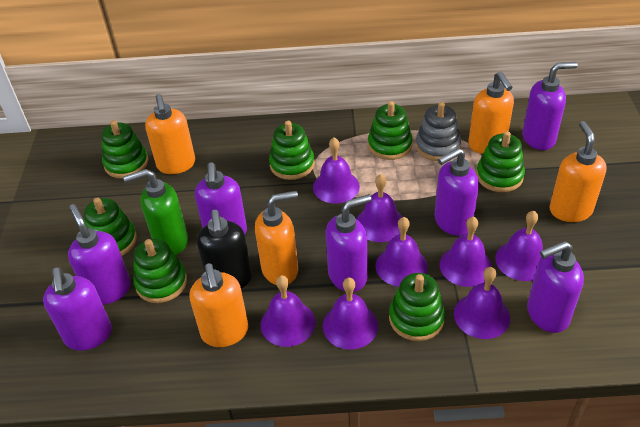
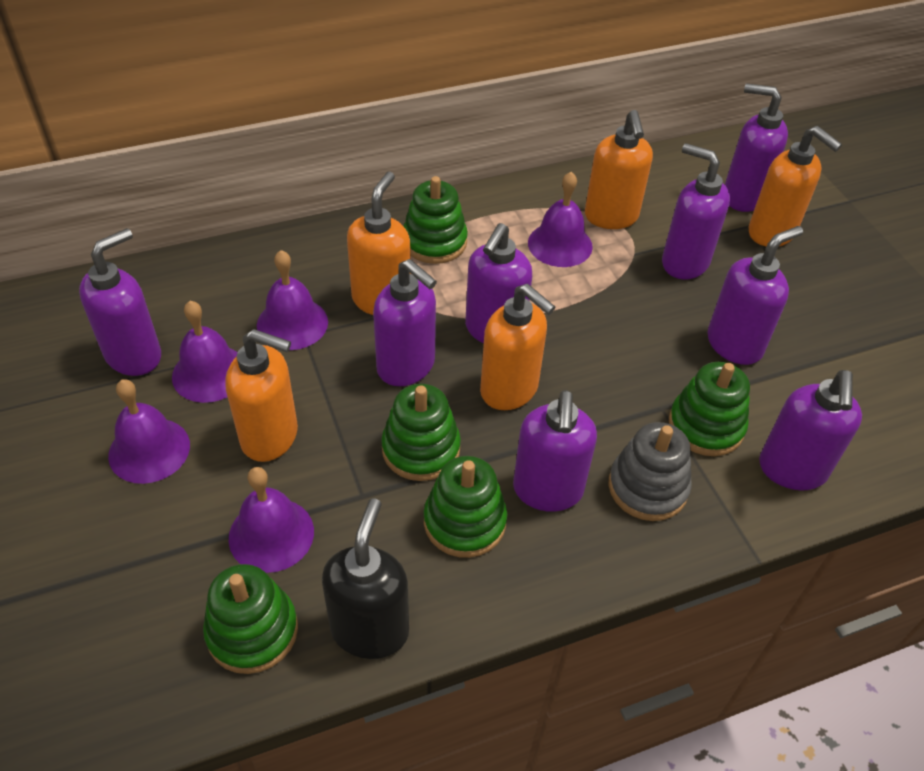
green soap dispenser: 1 -> 0
green stacking toy: 7 -> 5
purple bell: 8 -> 5
purple soap dispenser: 7 -> 8

